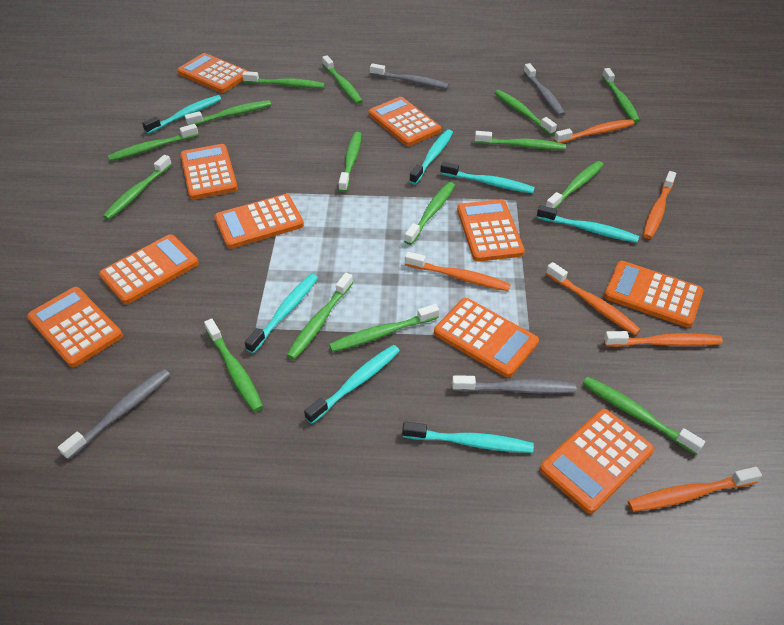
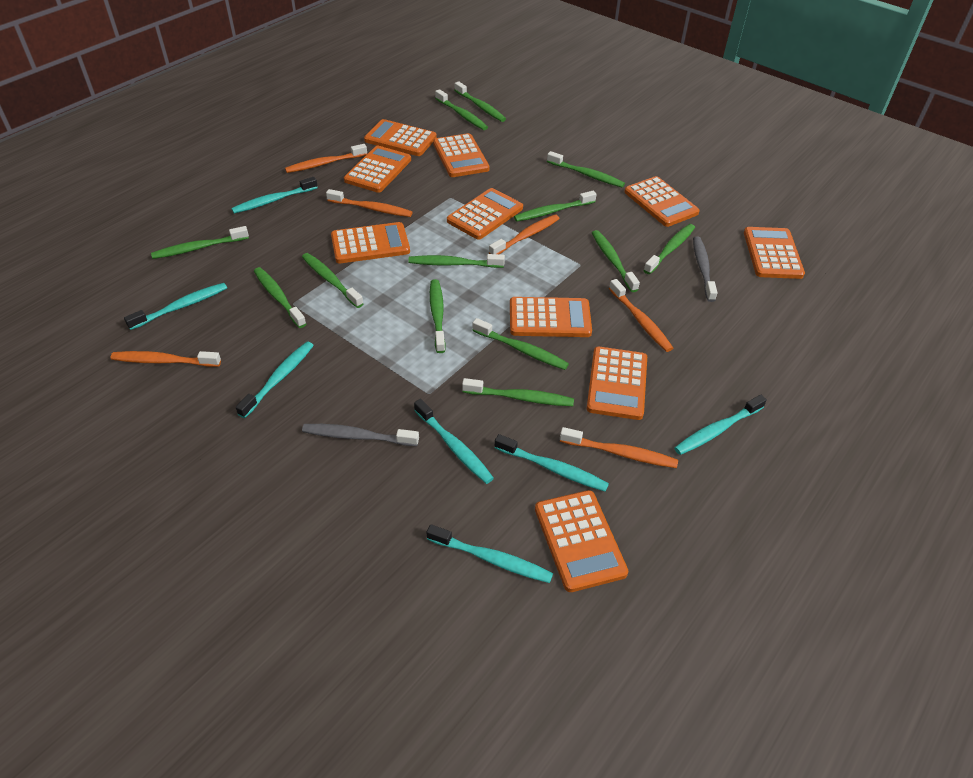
green toothbrush: 15 -> 13
grey toothbrush: 4 -> 2

